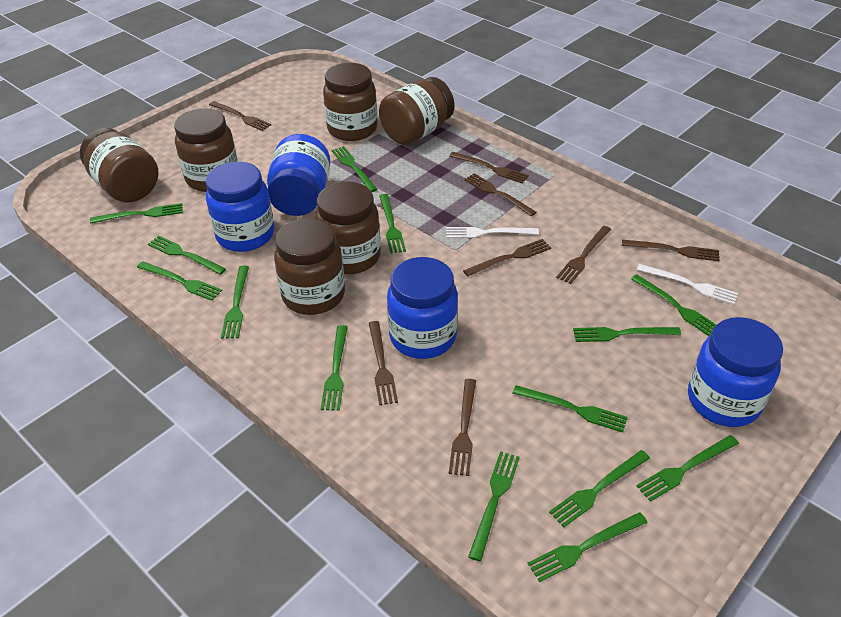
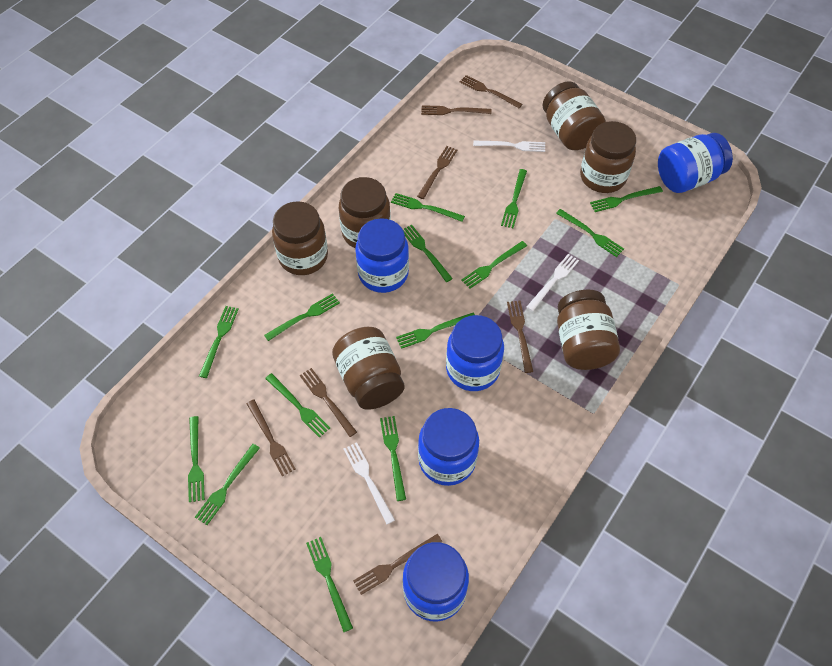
blue jar: 4 -> 5
brown fork: 8 -> 7
white fork: 2 -> 3

